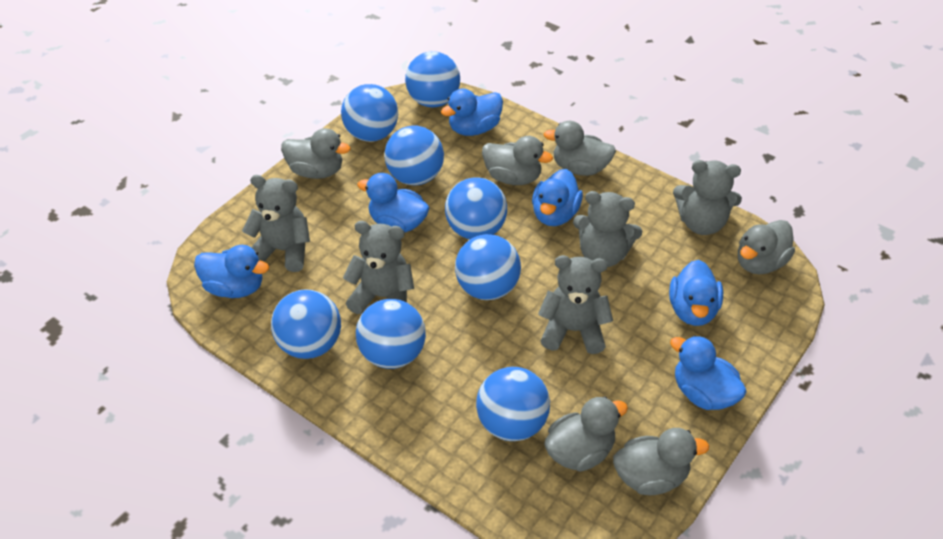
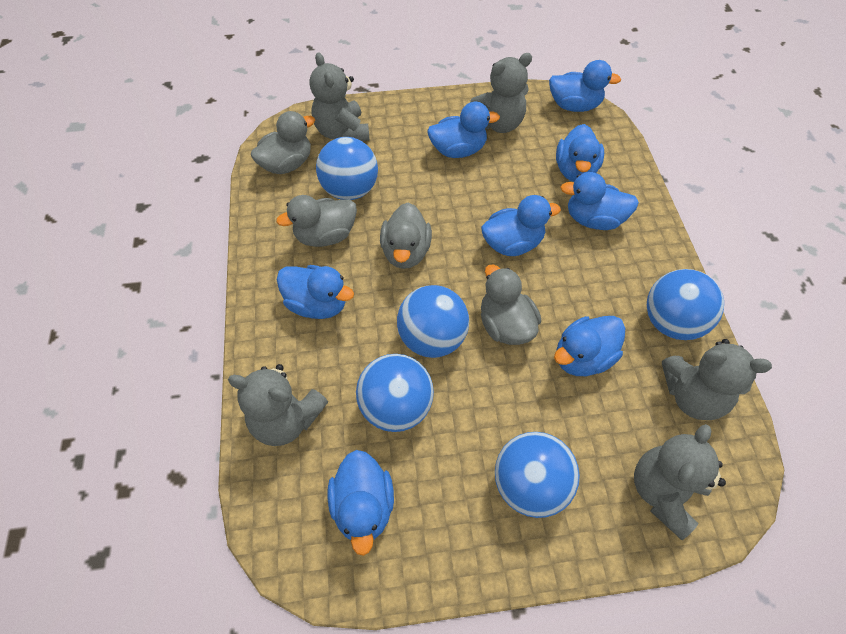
blue ball: 8 -> 5
blue duck: 6 -> 8
grey duck: 6 -> 4

